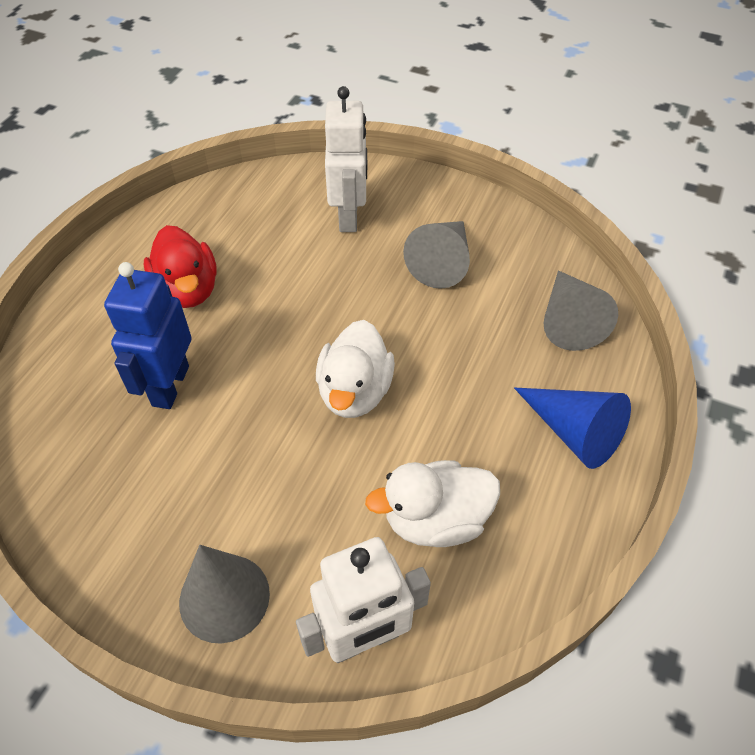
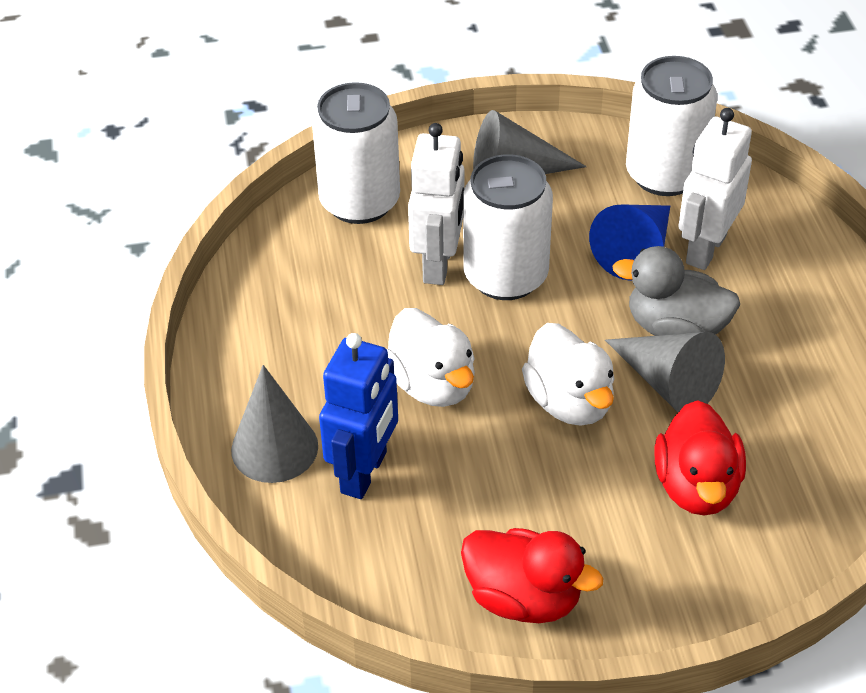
grey duck: 0 -> 1
red duck: 1 -> 2
white can: 0 -> 3

